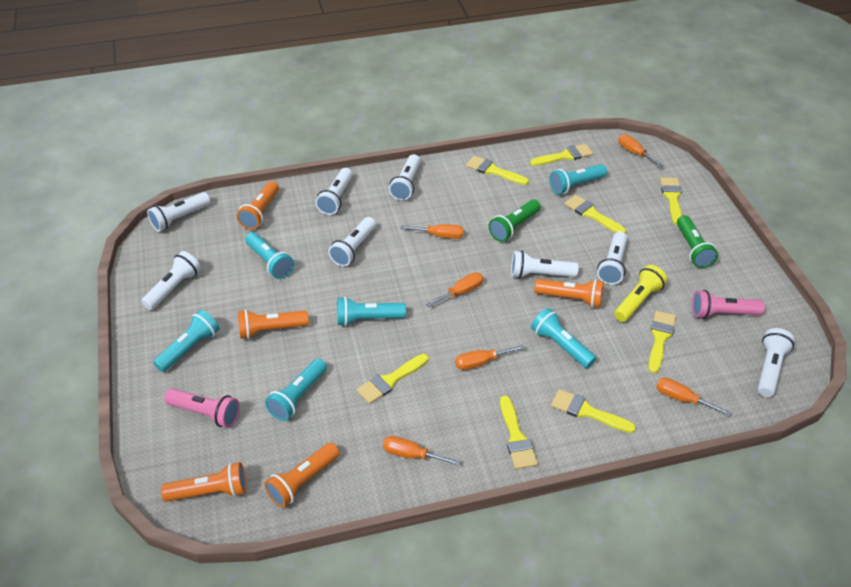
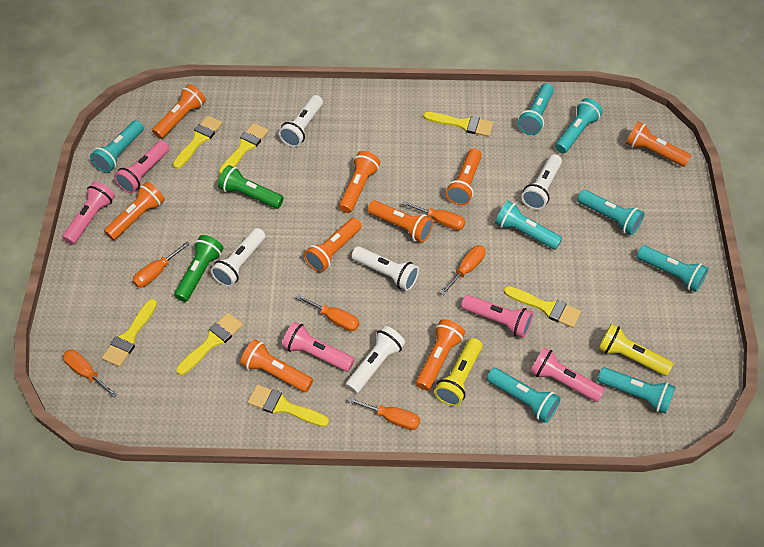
orange flashlight: 5 -> 9
pink flashlight: 2 -> 5
turquoise flashlight: 6 -> 8
white flashlight: 8 -> 5
yellow brush: 8 -> 7
yellow flashlight: 1 -> 2

